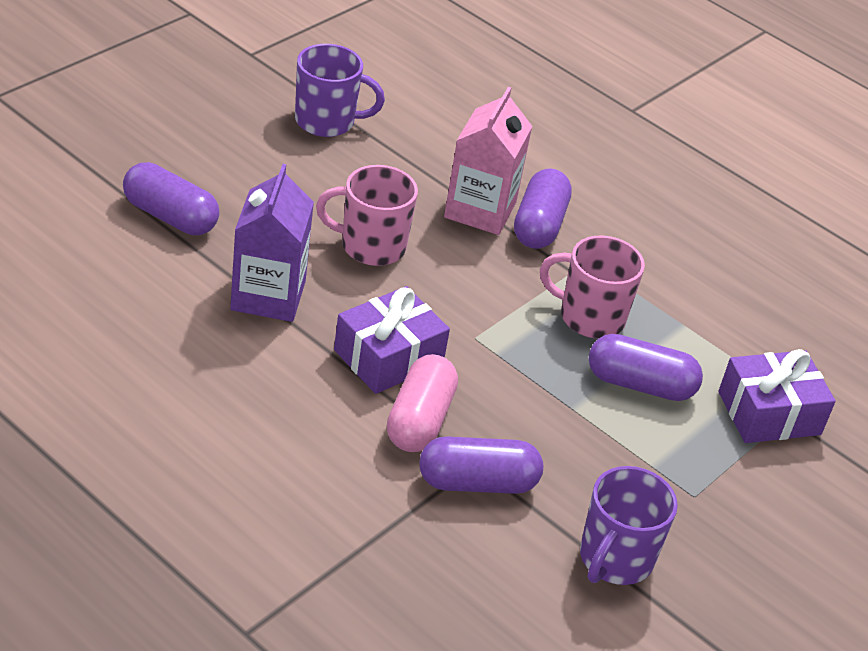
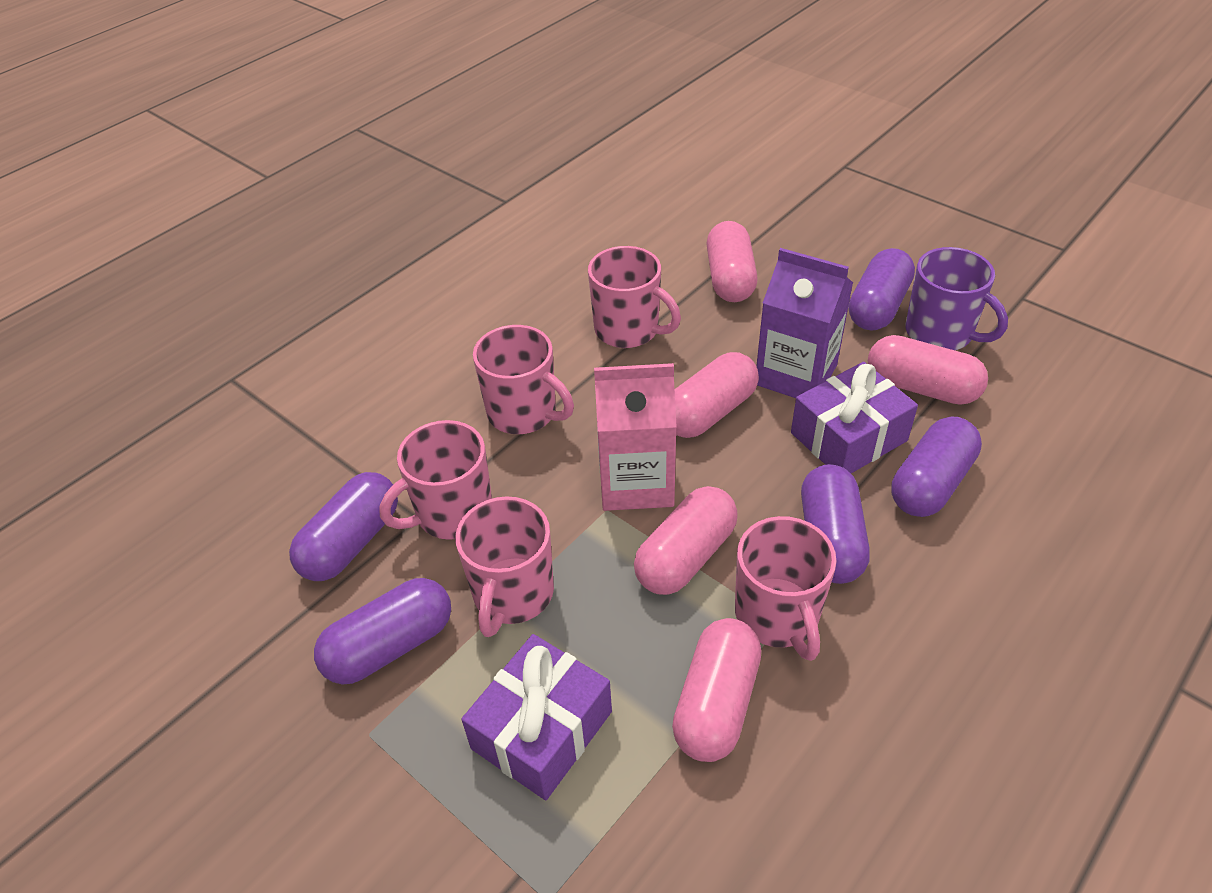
pink capsule: 1 -> 5
pink mug: 2 -> 5
purple capsule: 4 -> 5
purple mug: 2 -> 1

